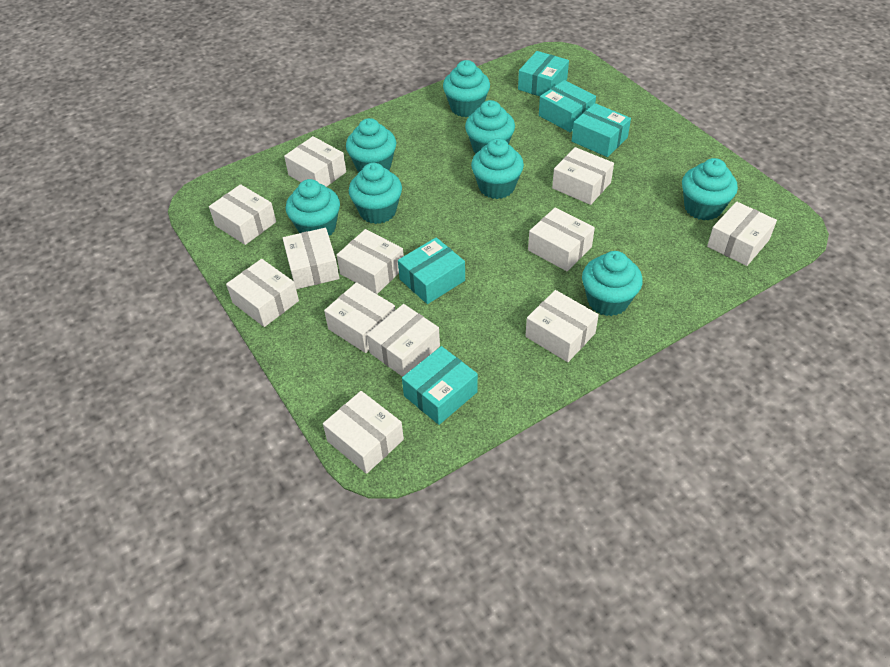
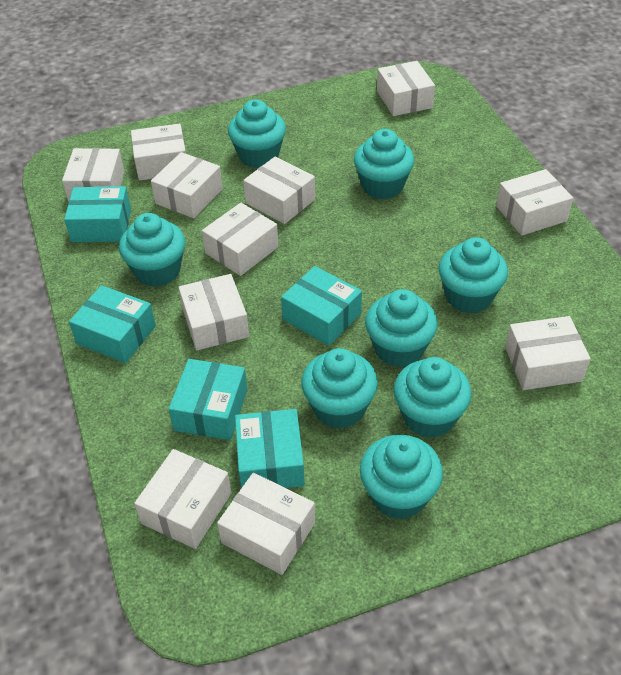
white box: 12 -> 11

